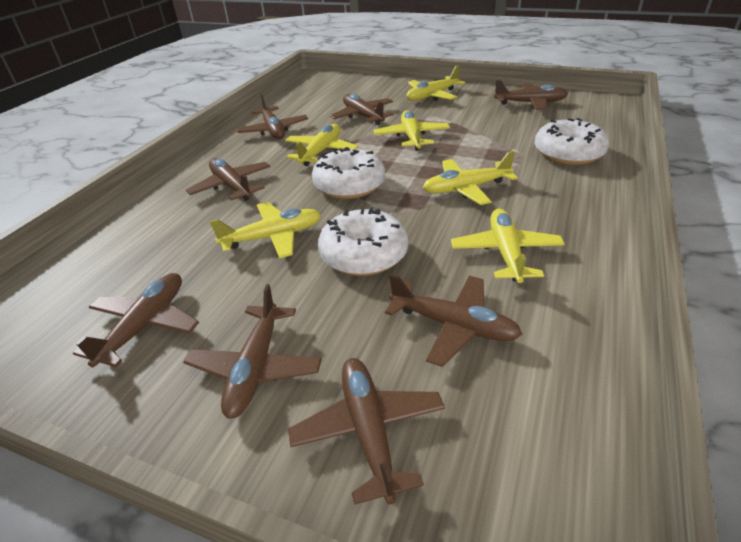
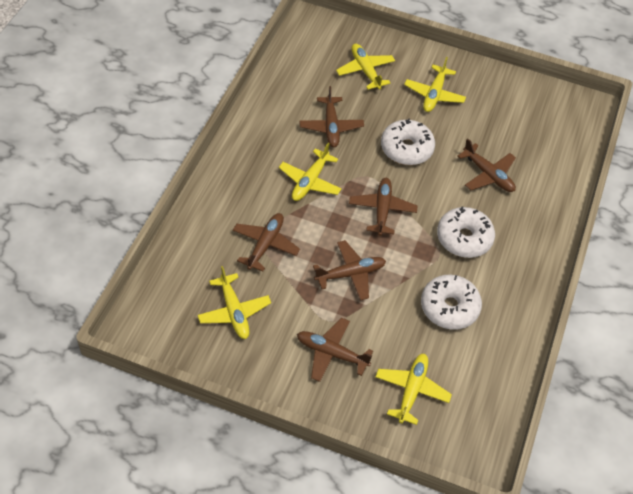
brown plane: 8 -> 6
yellow plane: 6 -> 5

